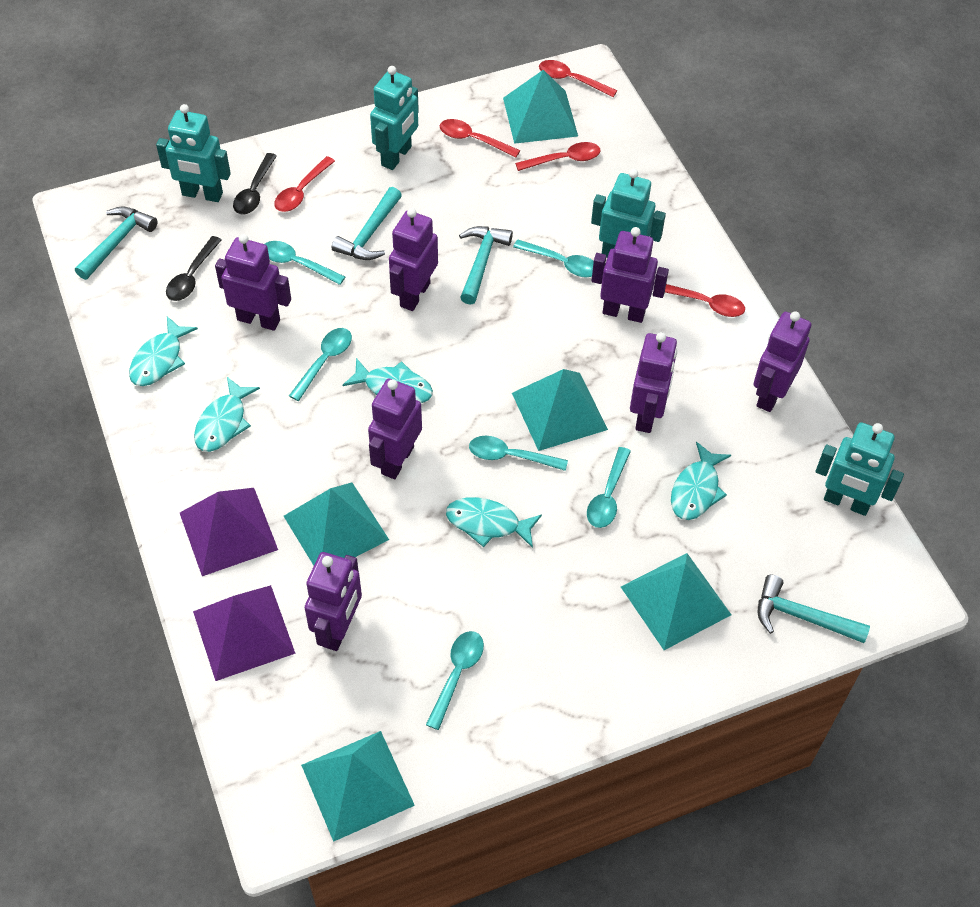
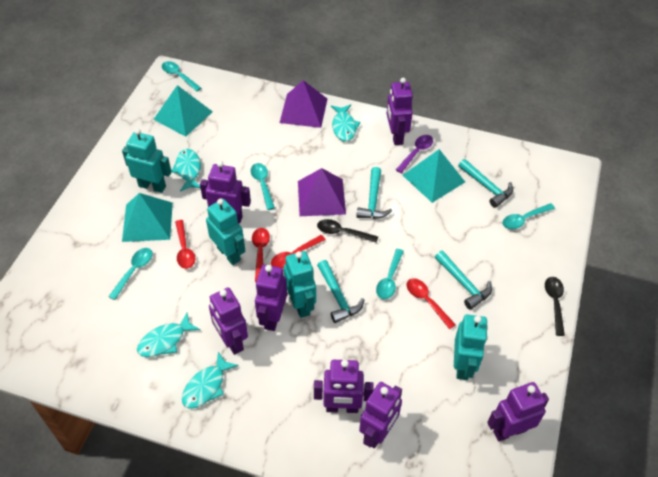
purple spoon: 0 -> 1
red spoon: 5 -> 4
turquoise fish: 5 -> 4
turquoise pyramid: 5 -> 3
turquoise spoon: 6 -> 5

